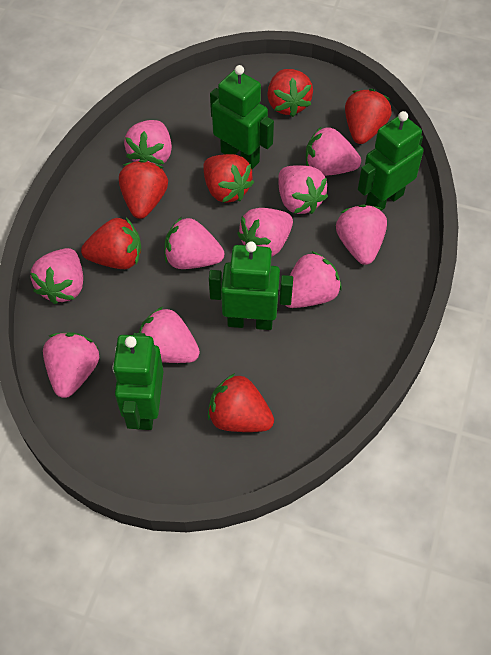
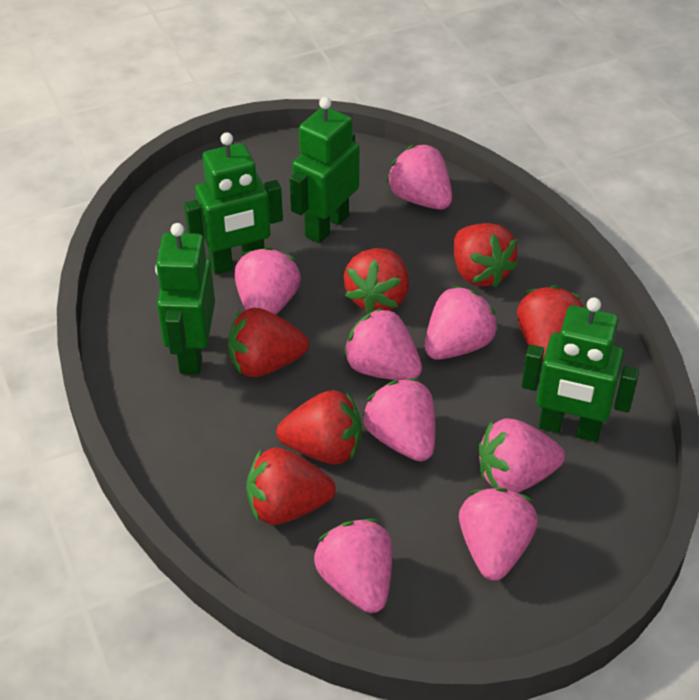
pink strawberry: 10 -> 8

